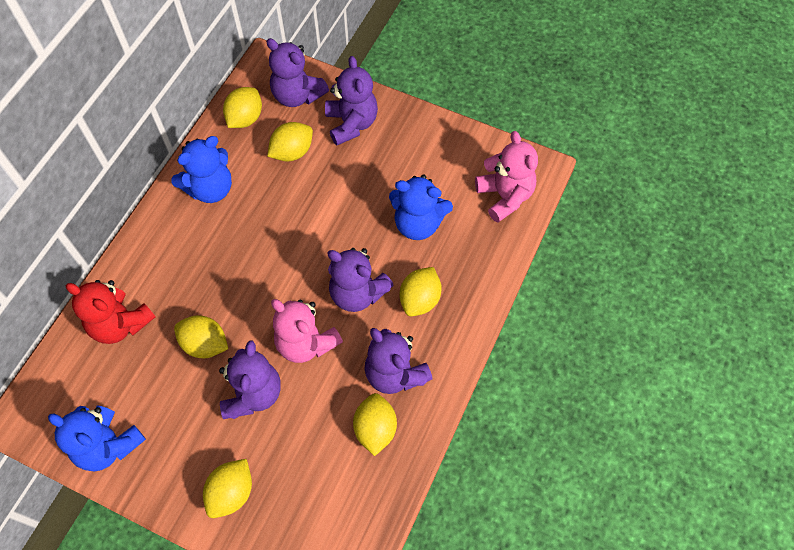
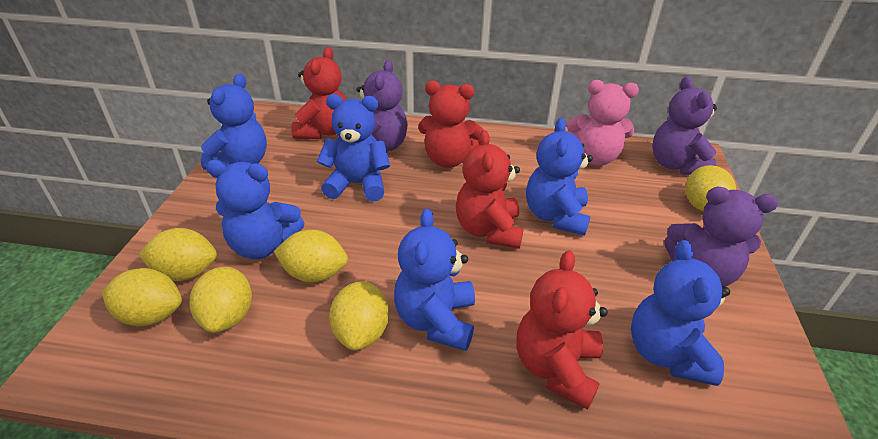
blue teddy bear: 3 -> 6
pink teddy bear: 2 -> 1
purple teddy bear: 5 -> 3
red teddy bear: 1 -> 4

